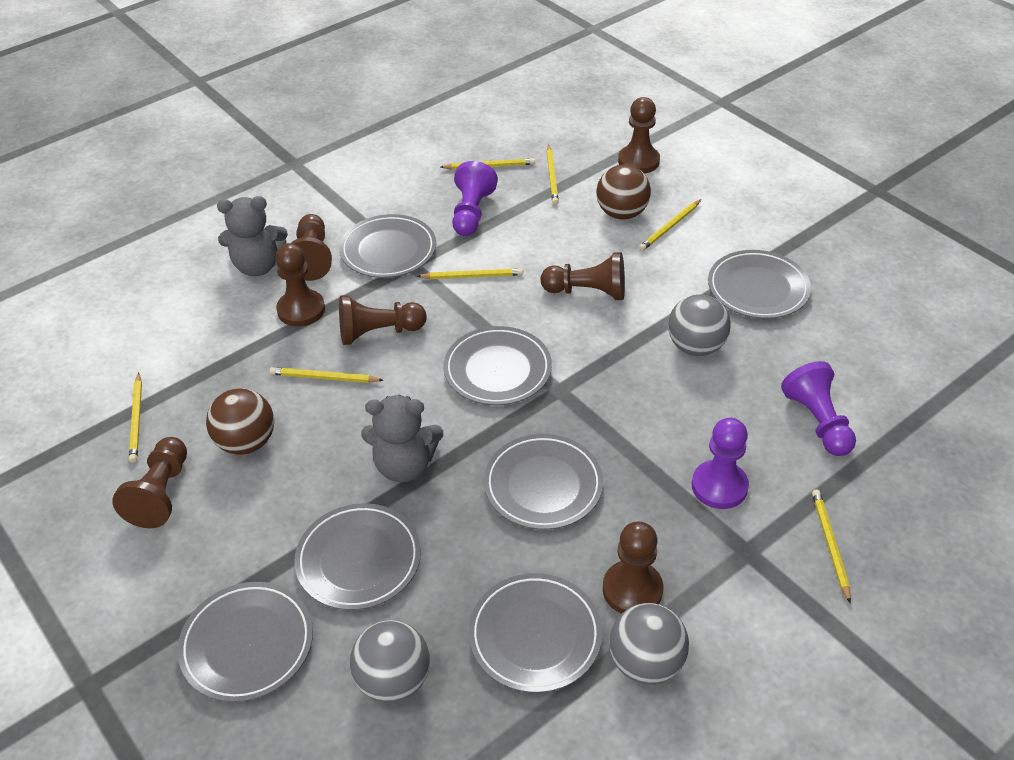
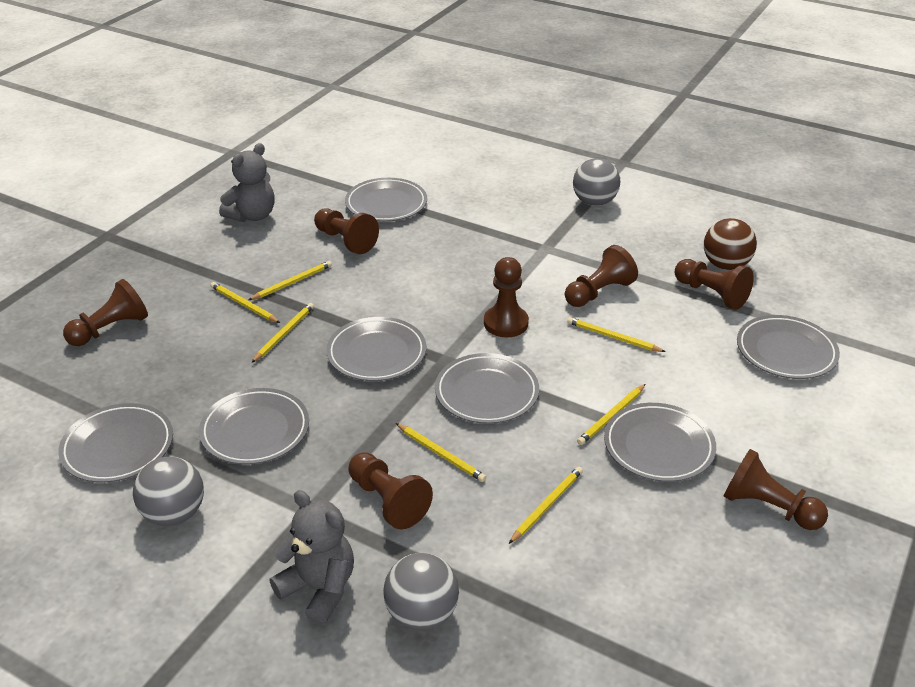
brown ball: 2 -> 1
purple pawn: 3 -> 0

